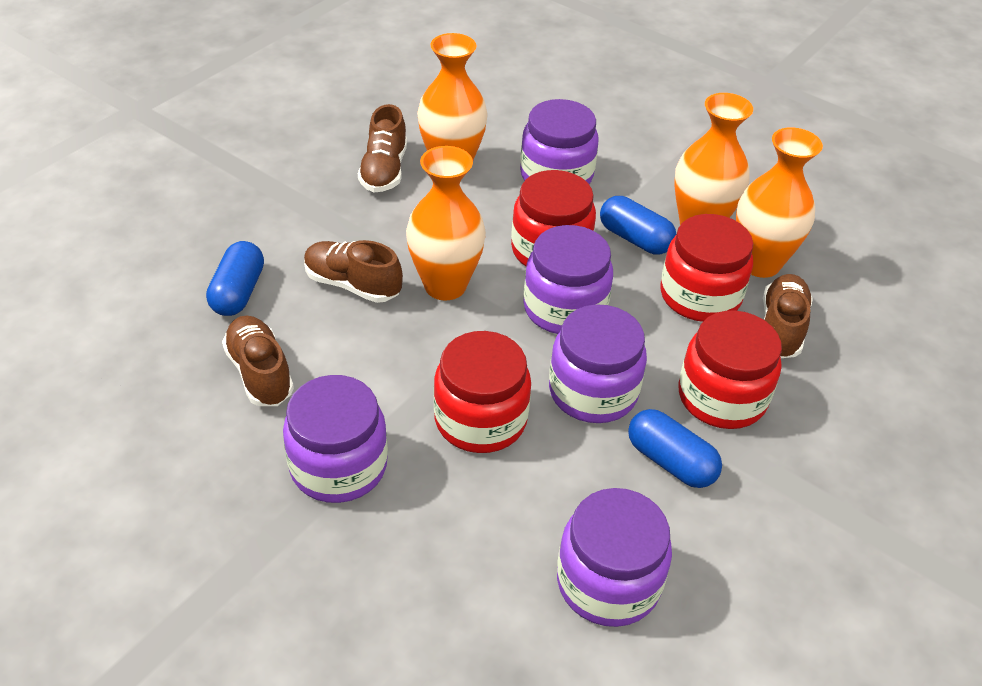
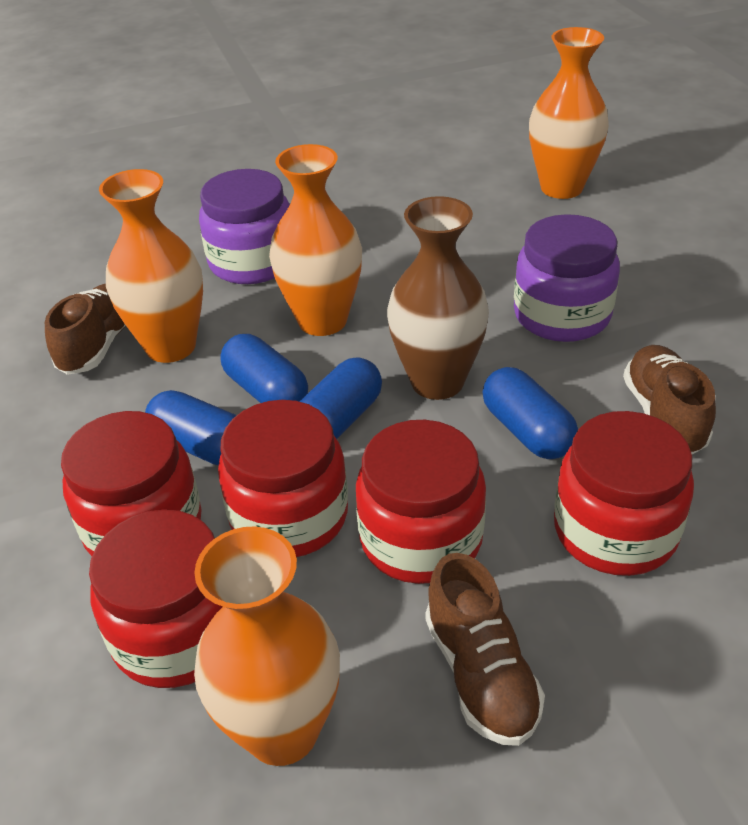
blue capsule: 3 -> 4
brown shoe: 4 -> 3
brown vase: 0 -> 1
purple jar: 5 -> 2
red jar: 4 -> 5

